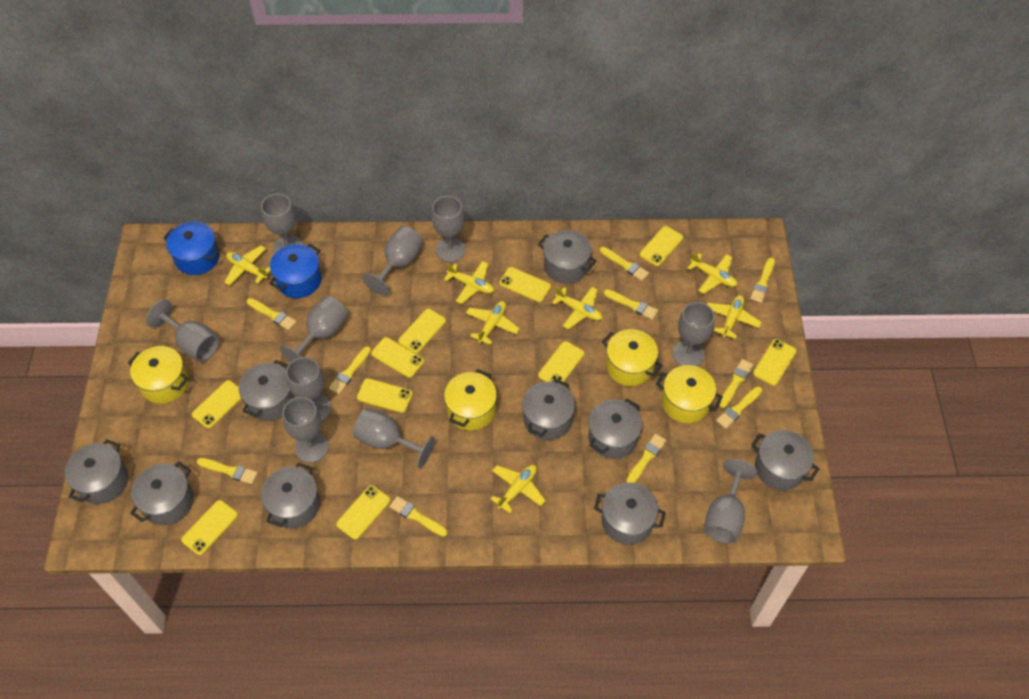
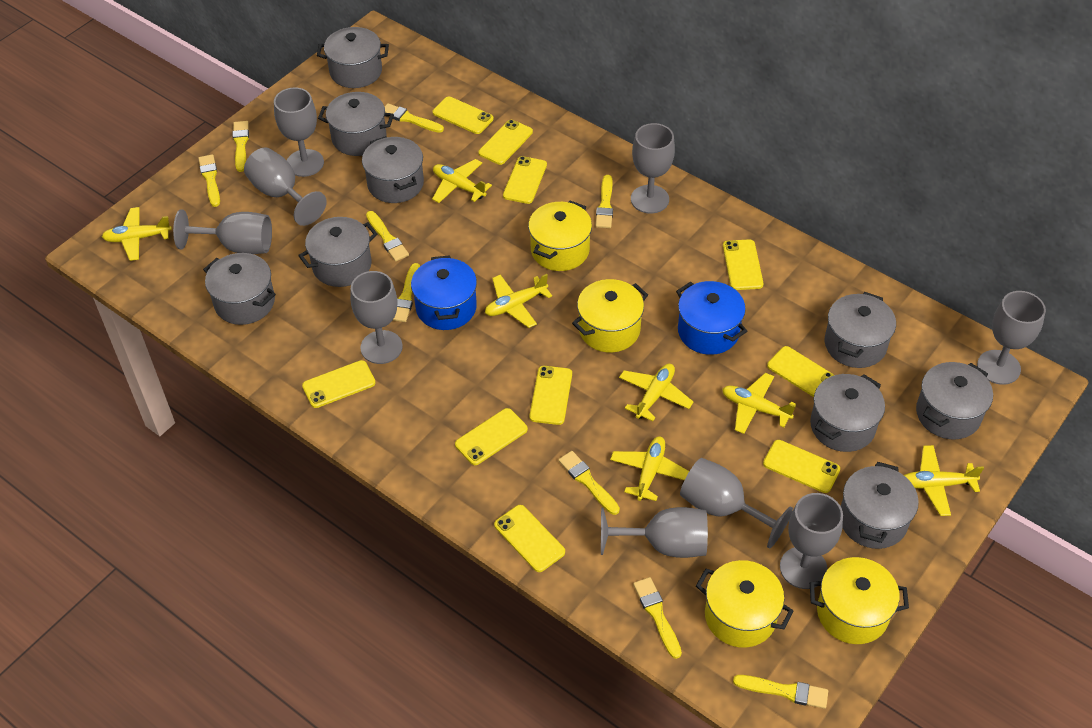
grey goblet: 10 -> 9
yellow brush: 10 -> 9

